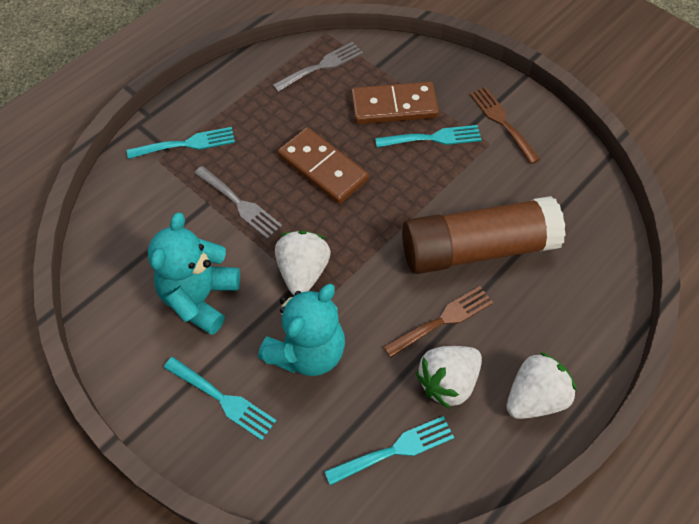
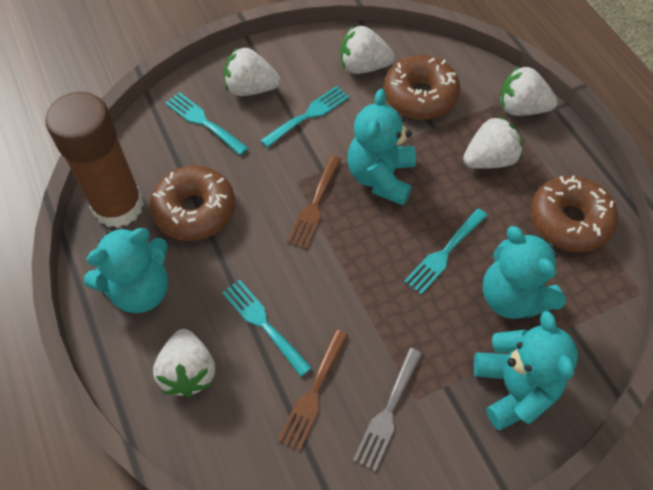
brown domino: 2 -> 0
brown donut: 0 -> 3
grey fork: 2 -> 1
turquoise teddy bear: 2 -> 4
white strawberry: 3 -> 5

